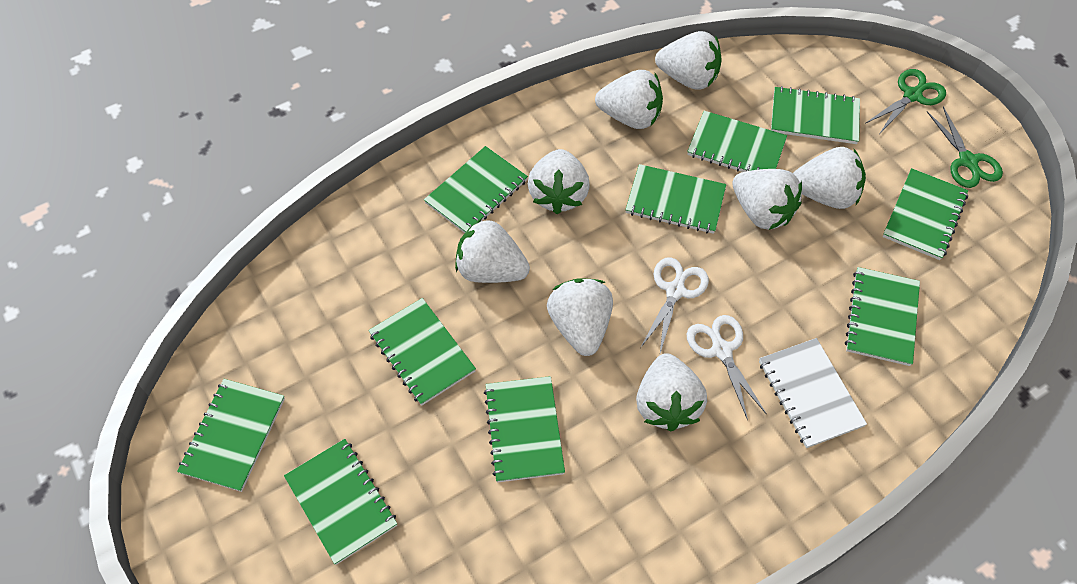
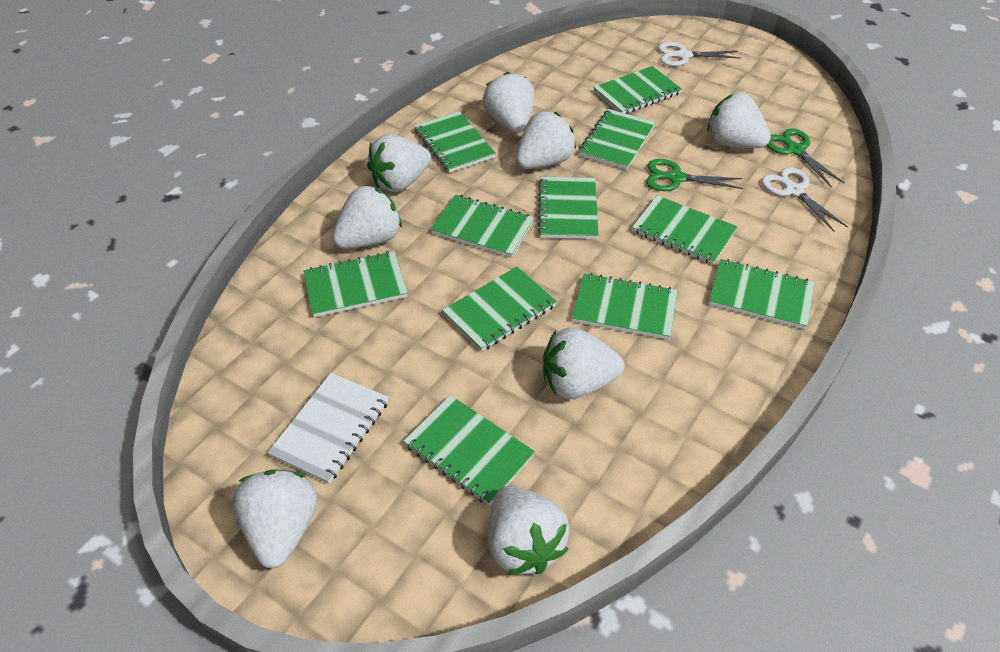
green notebook: 10 -> 11

